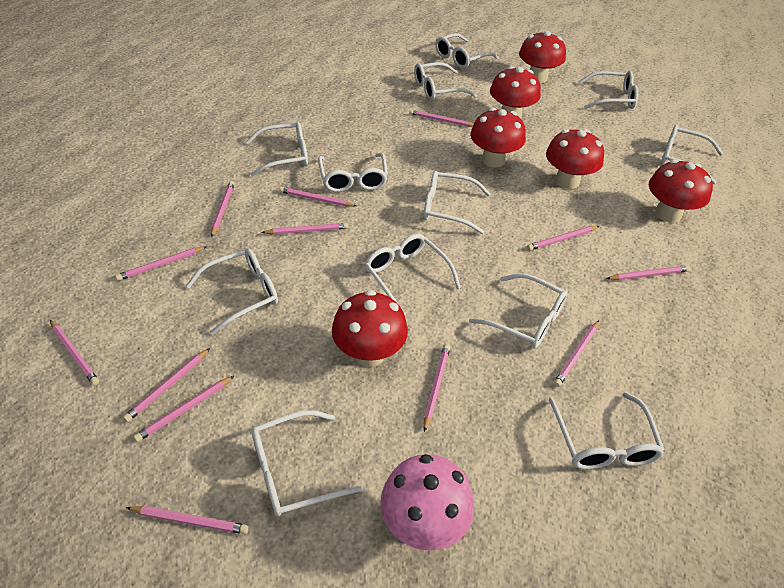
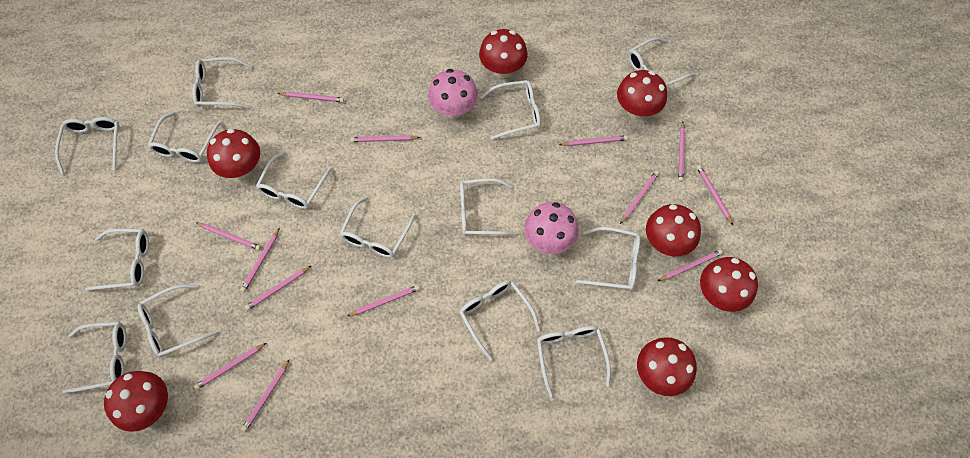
pink mushroom: 1 -> 2
red mushroom: 6 -> 7
white glasses: 12 -> 14

